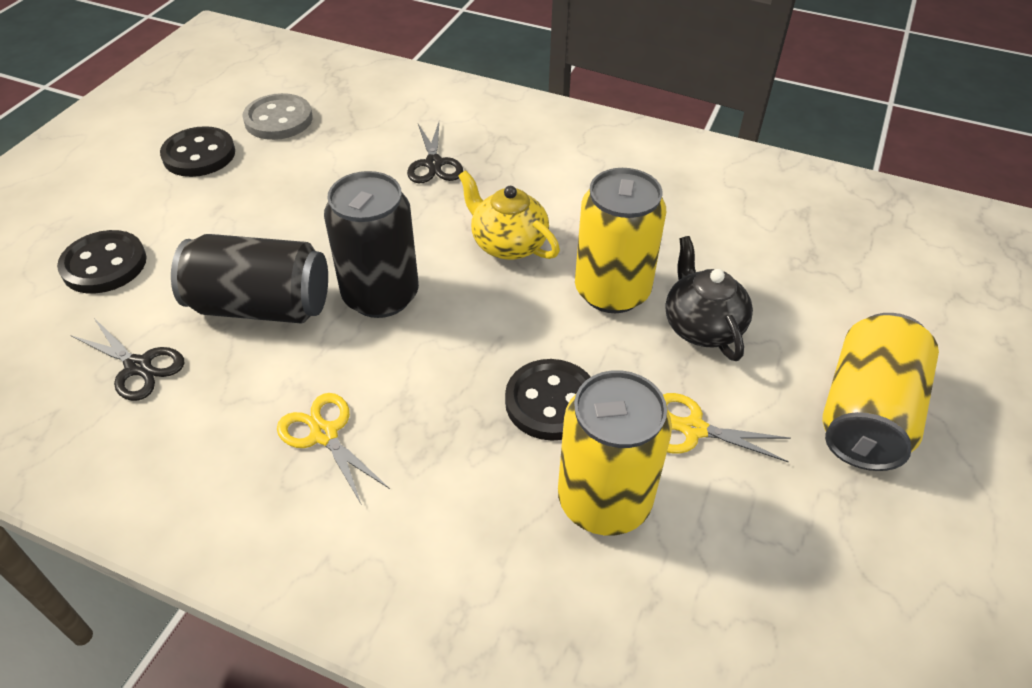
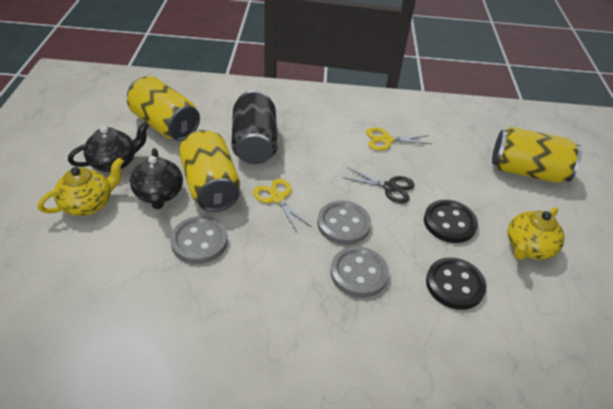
black button: 3 -> 2
black can: 2 -> 1
black scissors: 2 -> 1
black teapot: 1 -> 2
grey button: 1 -> 3
yellow teapot: 1 -> 2

